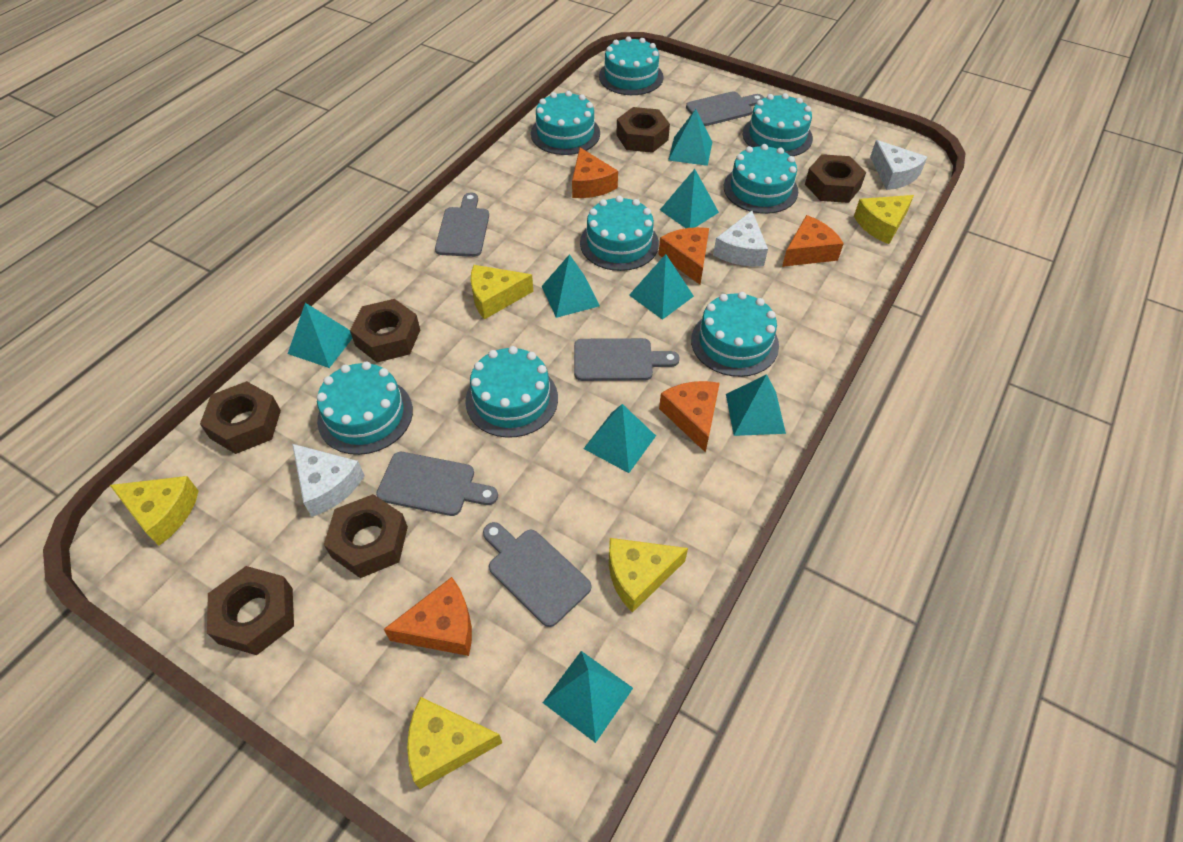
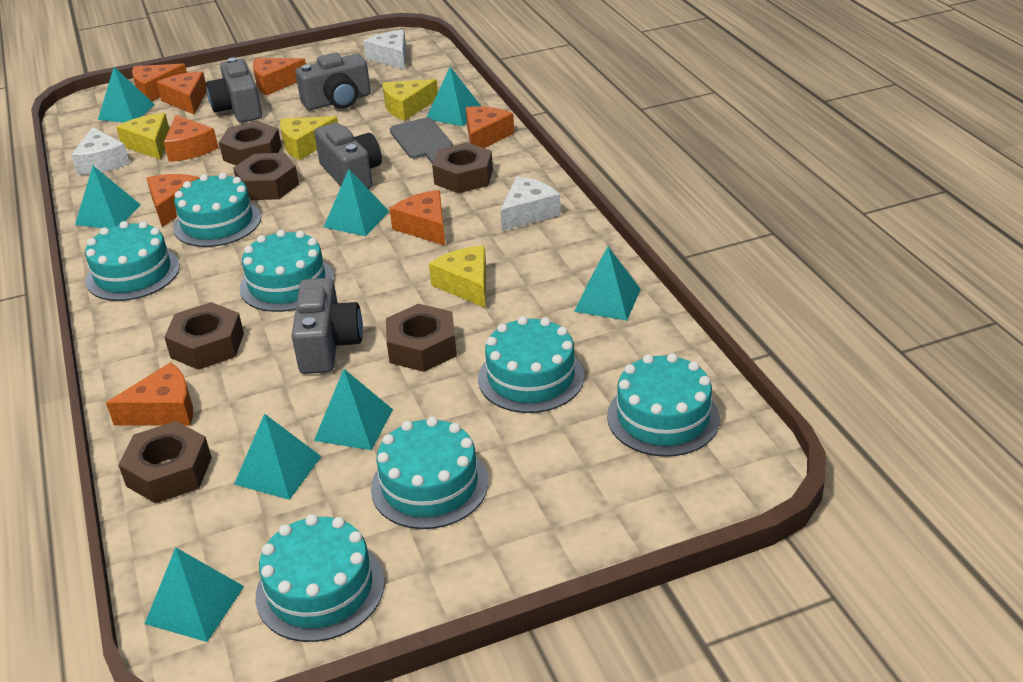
grey camera: 0 -> 4
grey cutting board: 5 -> 1
orange cheese: 5 -> 8
turquoise cake: 8 -> 7
yellow cheese: 5 -> 4

